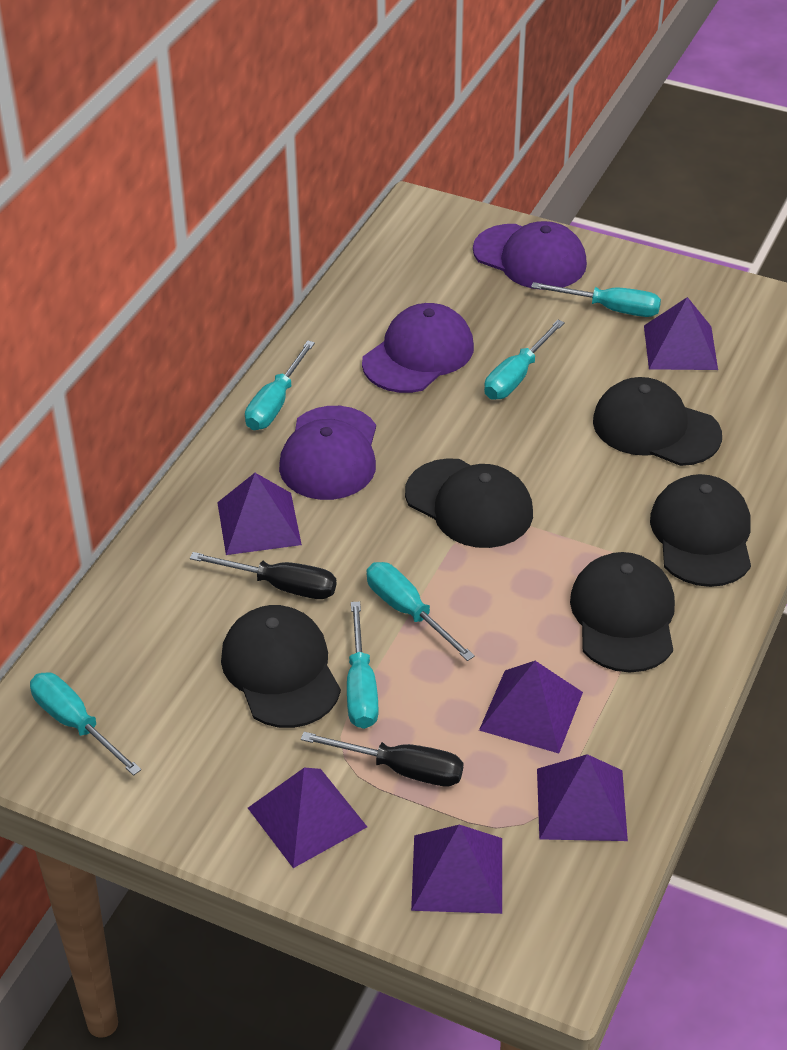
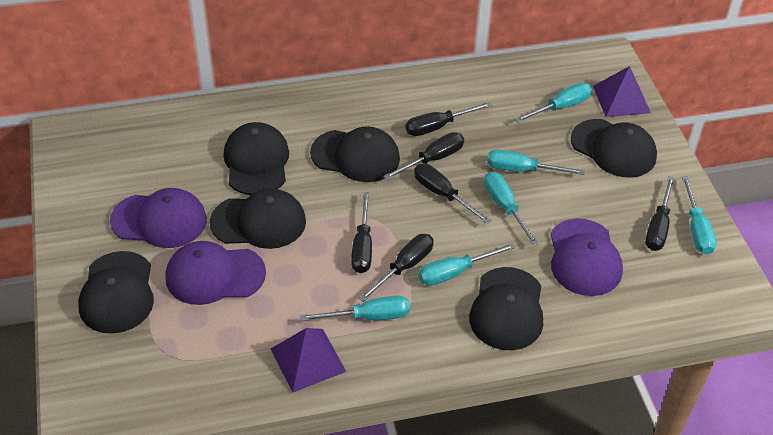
black cap: 5 -> 6
black screwdriver: 2 -> 6
purple pyramid: 6 -> 2

